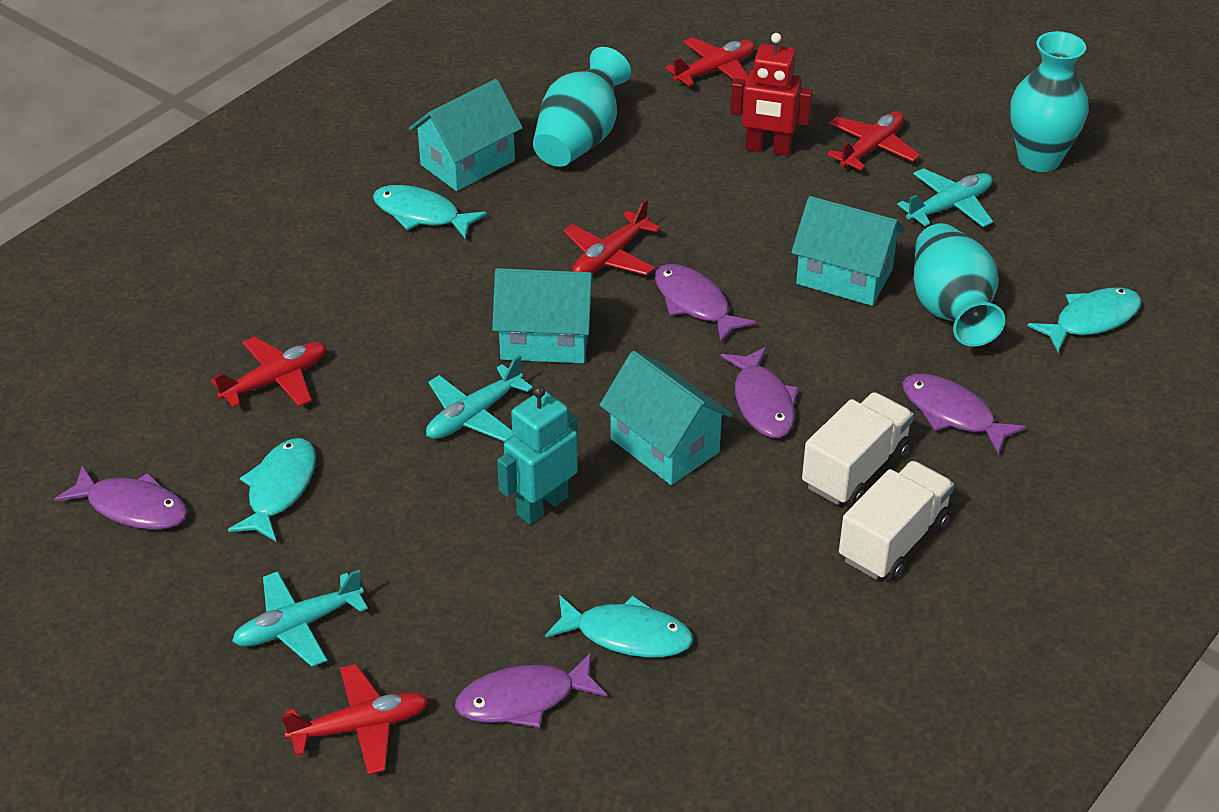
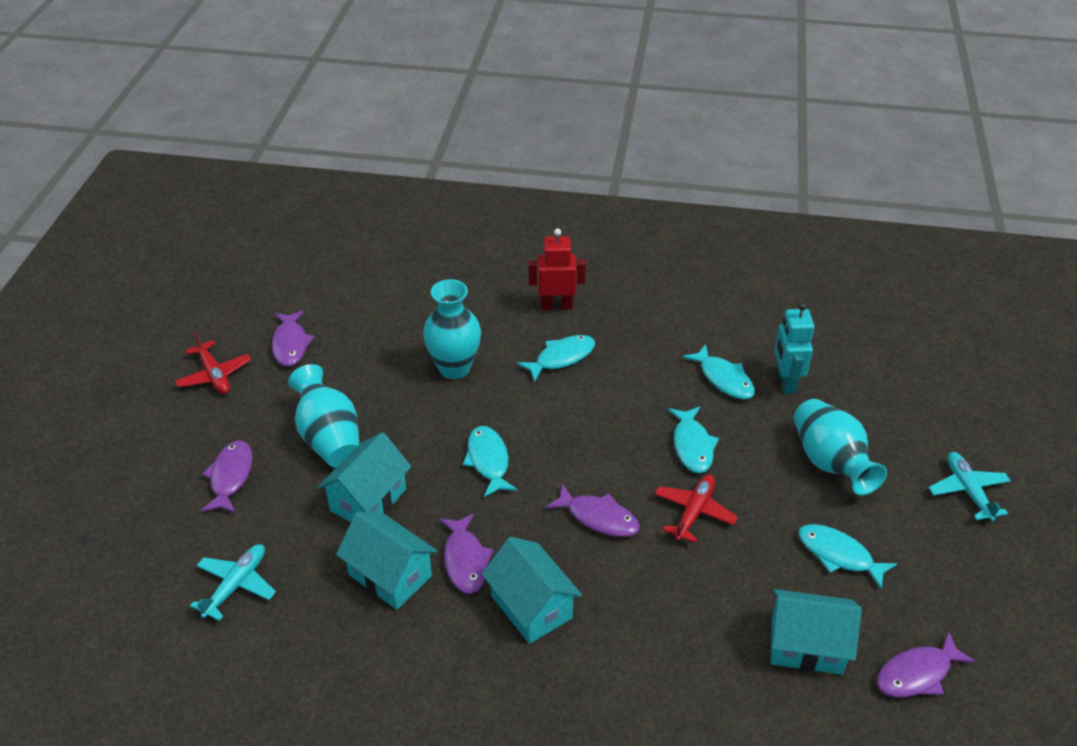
red plane: 5 -> 2
turquoise fish: 4 -> 5
turquoise plane: 3 -> 2
white truck: 2 -> 0

